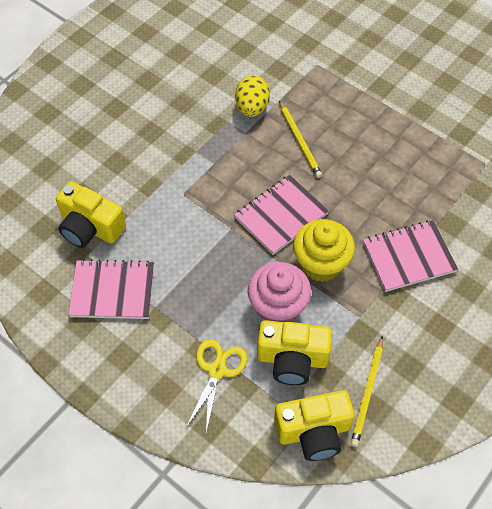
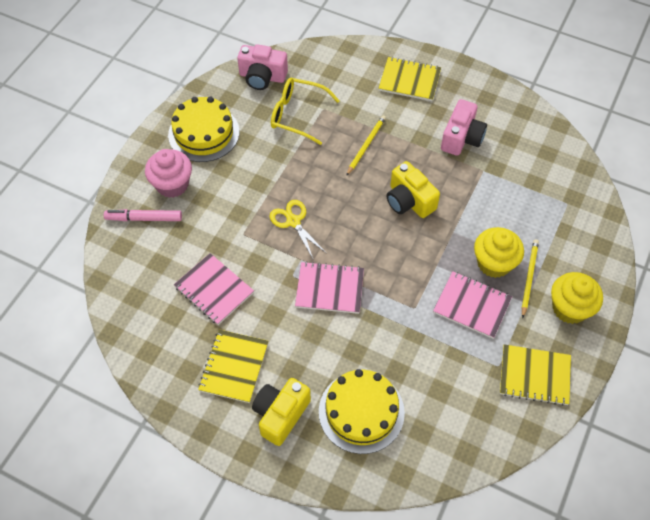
pink camera: 0 -> 2
pink marker: 0 -> 1
yellow cake: 0 -> 2
yellow camera: 3 -> 2
yellow cupcake: 1 -> 2
yellow egg: 1 -> 0
yellow glasses: 0 -> 1
yellow notebook: 0 -> 3

